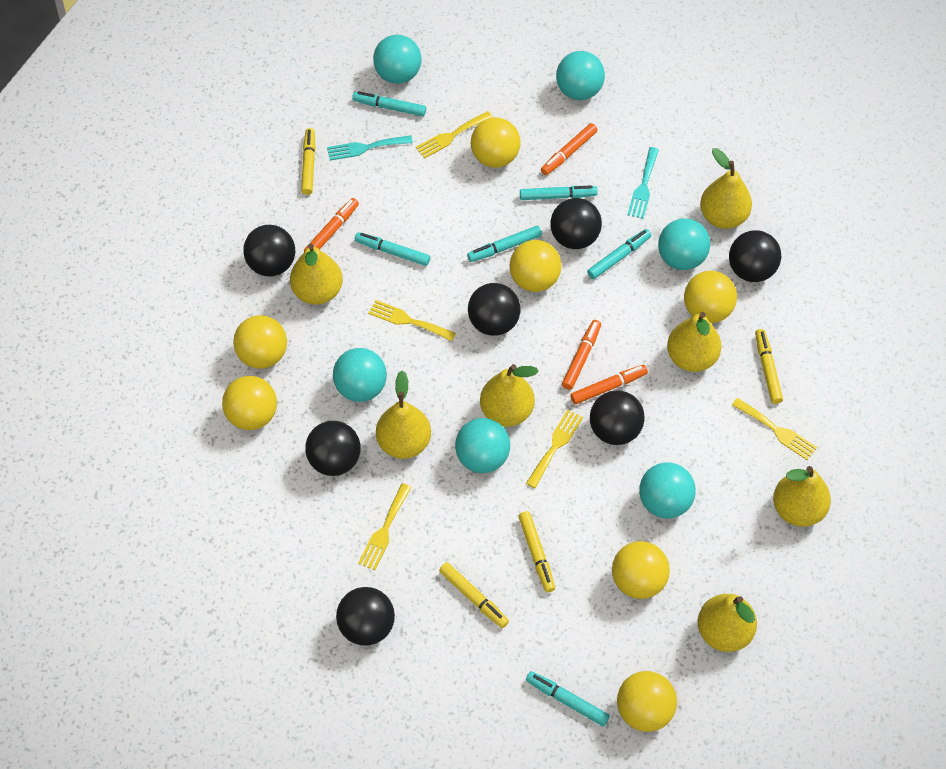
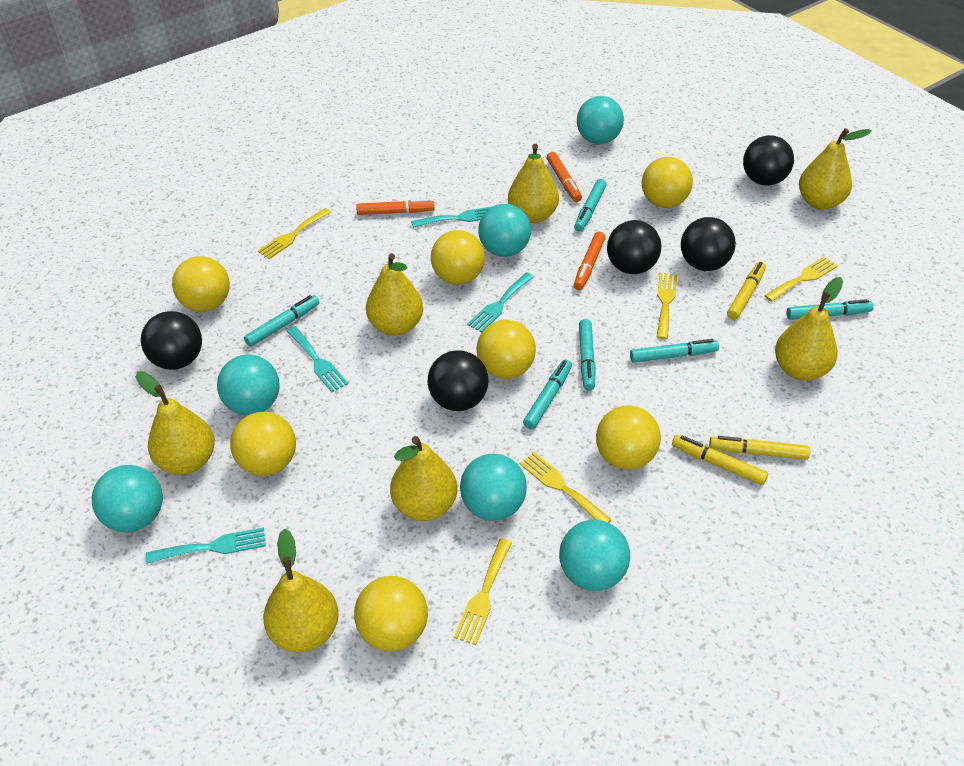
black ball: 7 -> 5
orange marker: 4 -> 3
turquoise fork: 2 -> 4
yellow marker: 4 -> 3

